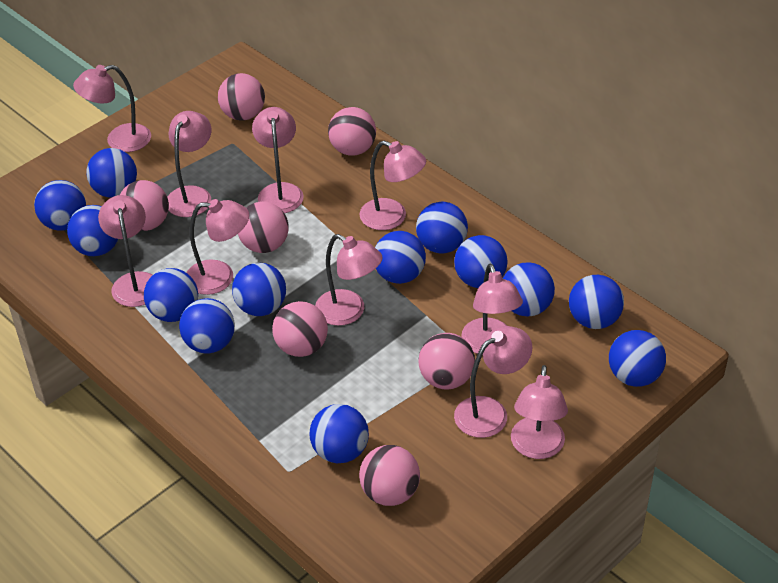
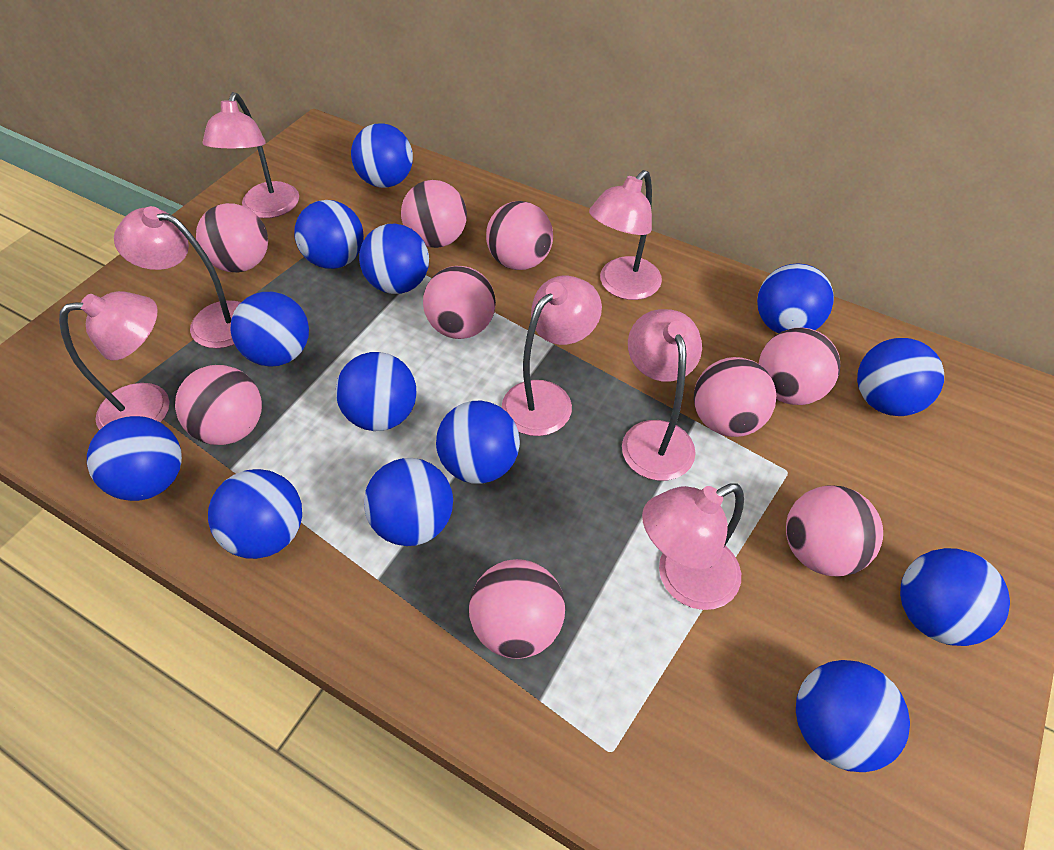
pink ball: 7 -> 9
pink lamp: 10 -> 7

